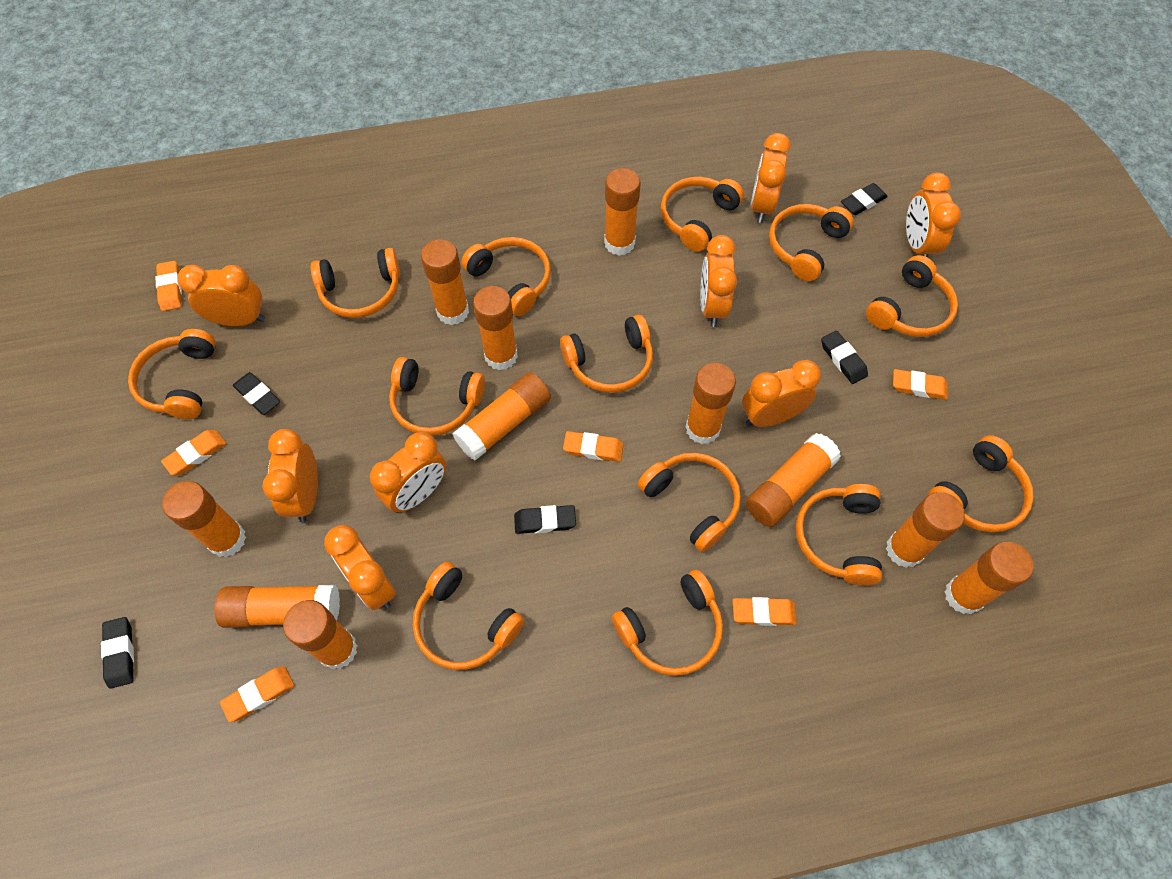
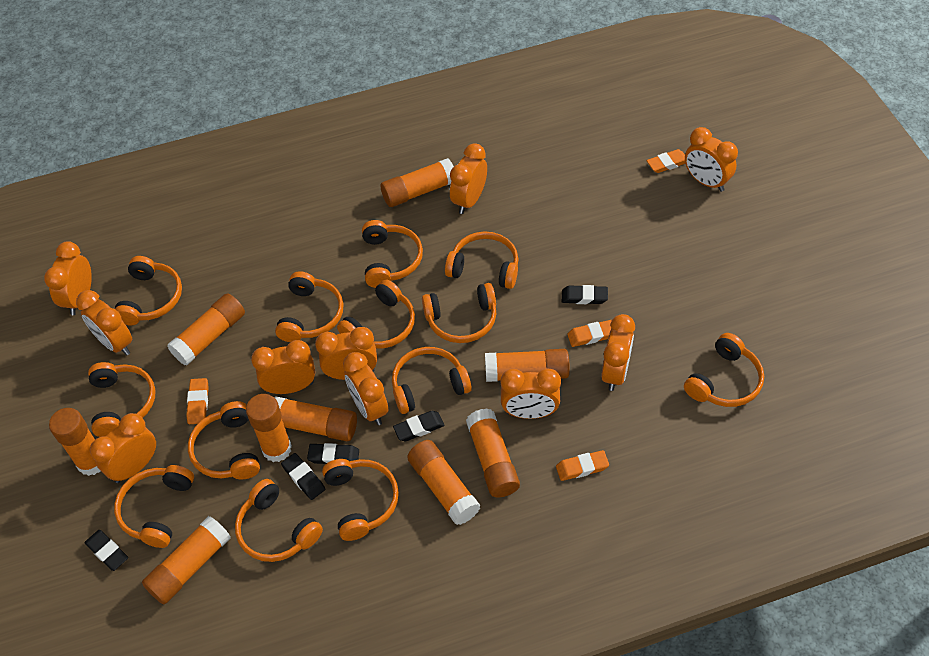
orange clock: 8 -> 10
orange eraser: 6 -> 4
orange glue stick: 11 -> 9

